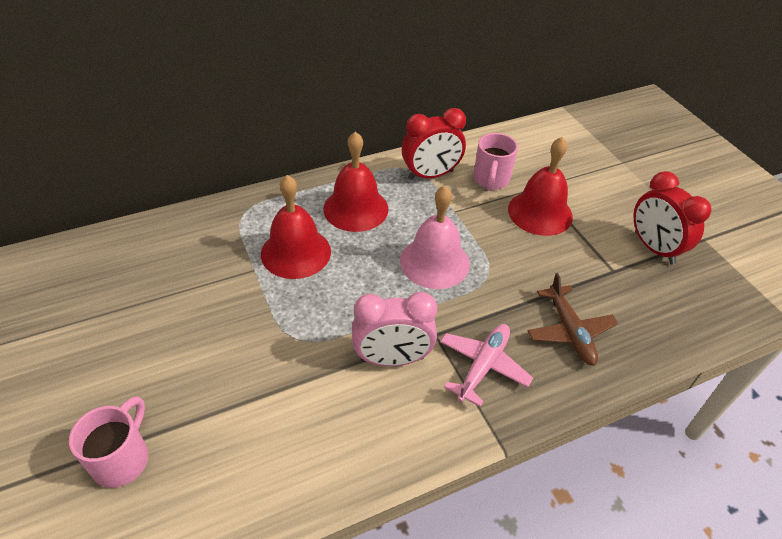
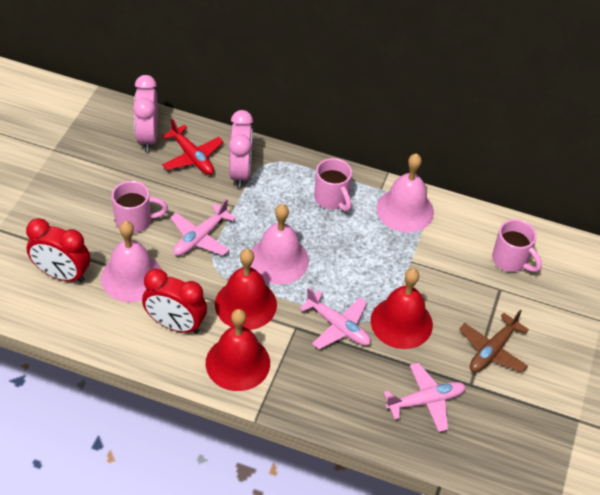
pink bell: 1 -> 3
pink clock: 1 -> 2
pink mug: 2 -> 3
pink plane: 1 -> 3
red plane: 0 -> 1

